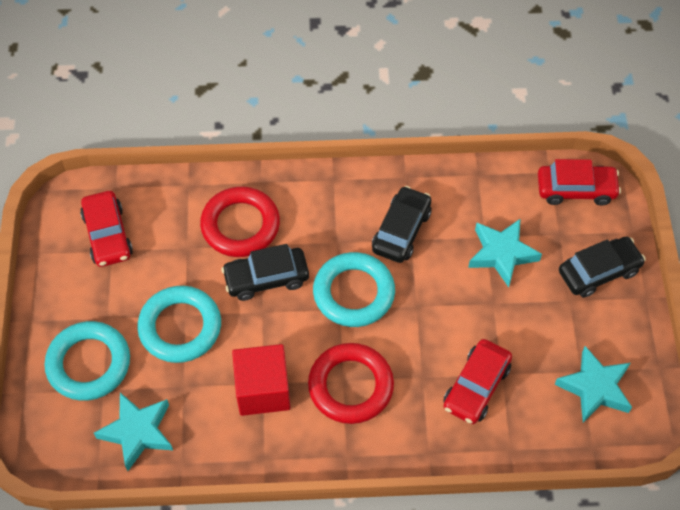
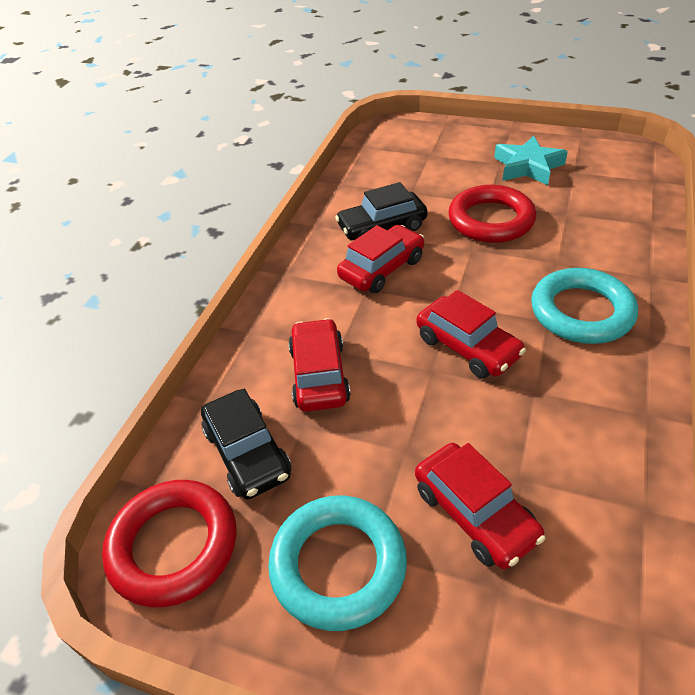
black car: 3 -> 2
red car: 3 -> 4
red cube: 1 -> 0
turquoise ring: 3 -> 2
turquoise star: 3 -> 1

